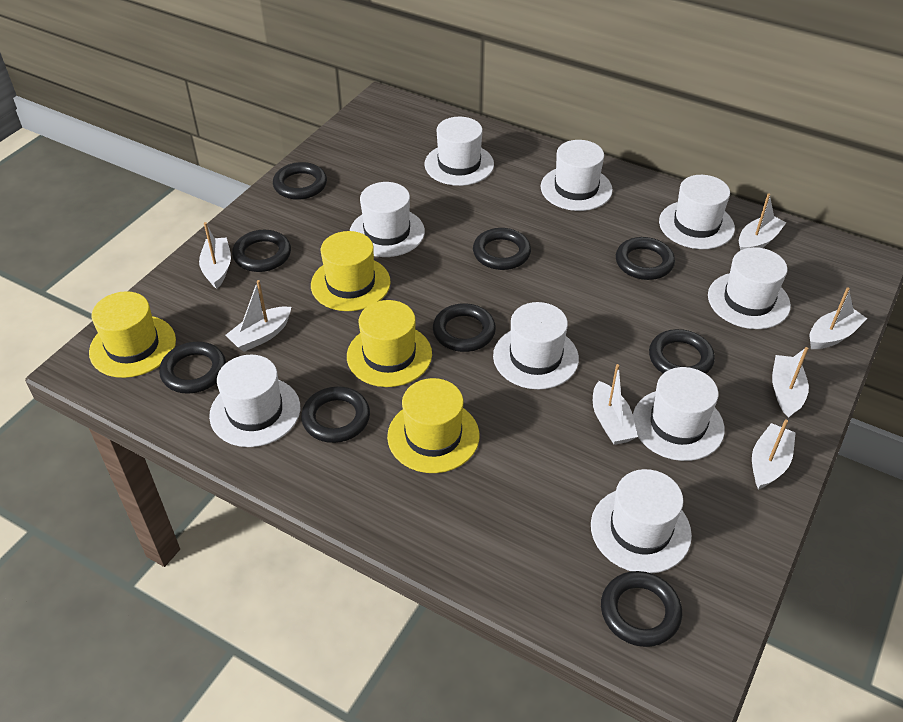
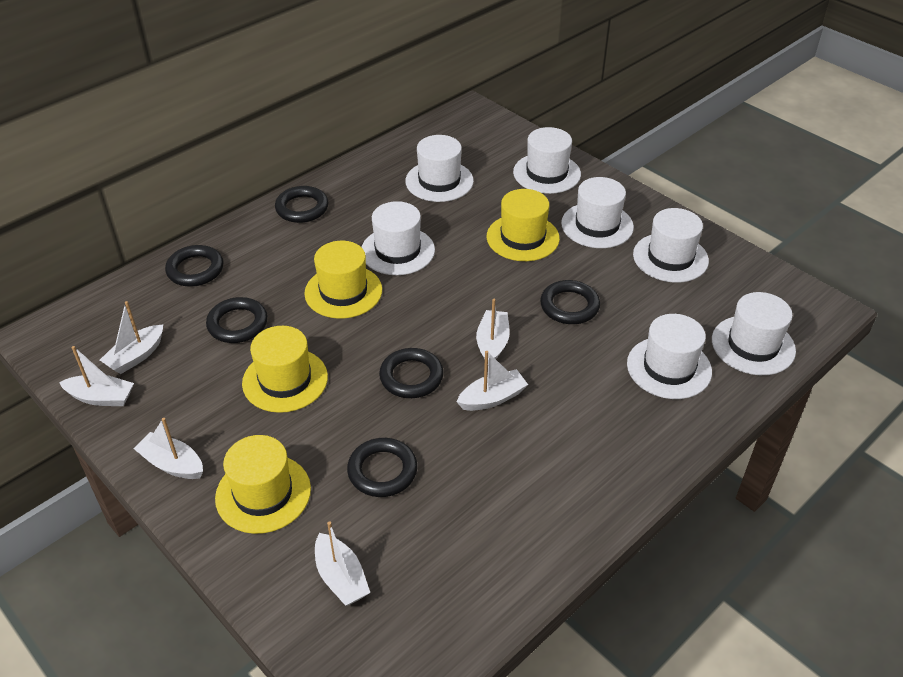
black ring: 9 -> 6
white boat: 7 -> 6
white hat: 9 -> 7

